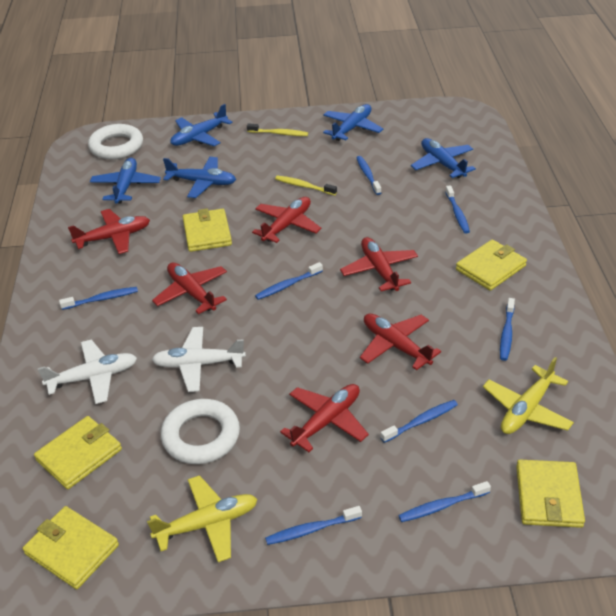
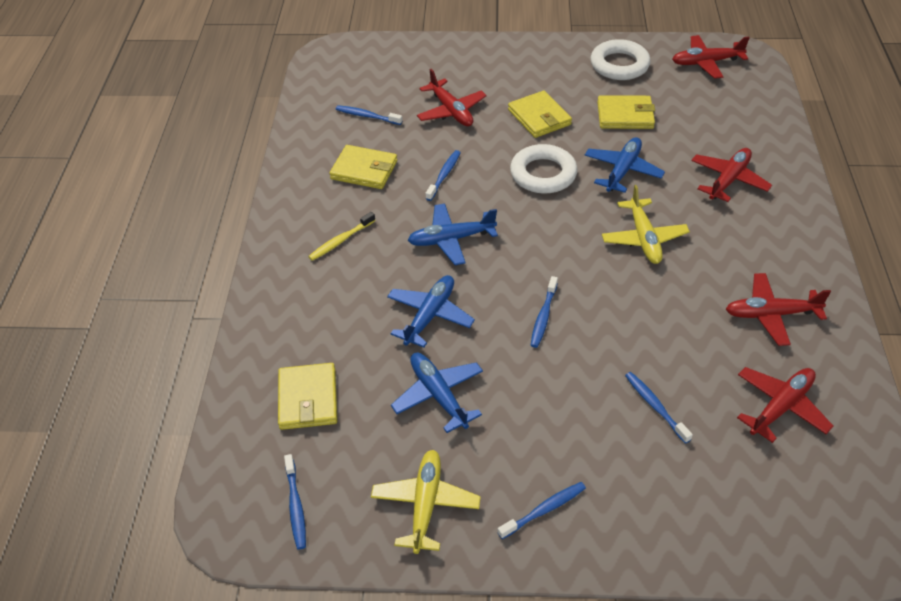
blue plane: 5 -> 4
blue toothbrush: 8 -> 6
red plane: 6 -> 5
white plane: 2 -> 0
yellow toothbrush: 2 -> 1
yellow wallet: 5 -> 4

